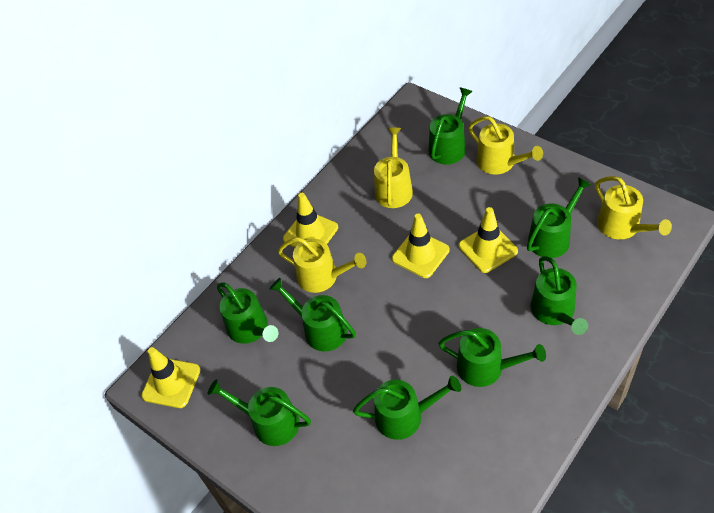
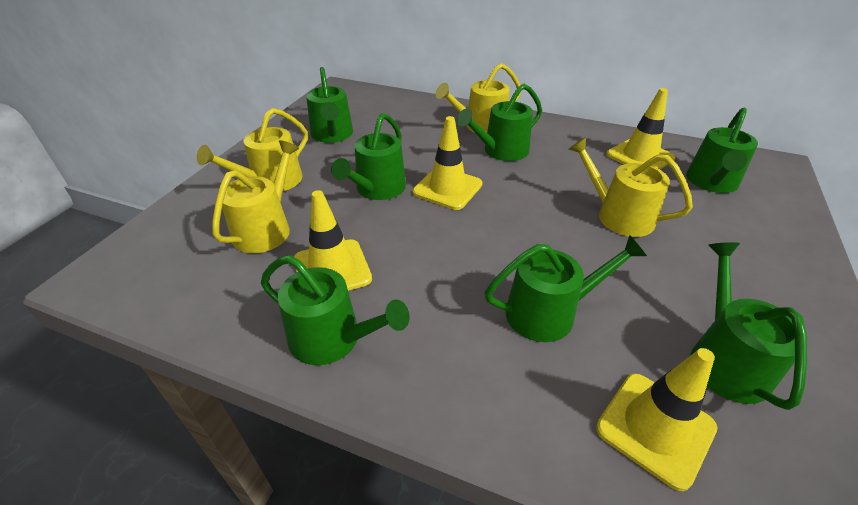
green watering can: 8 -> 7

